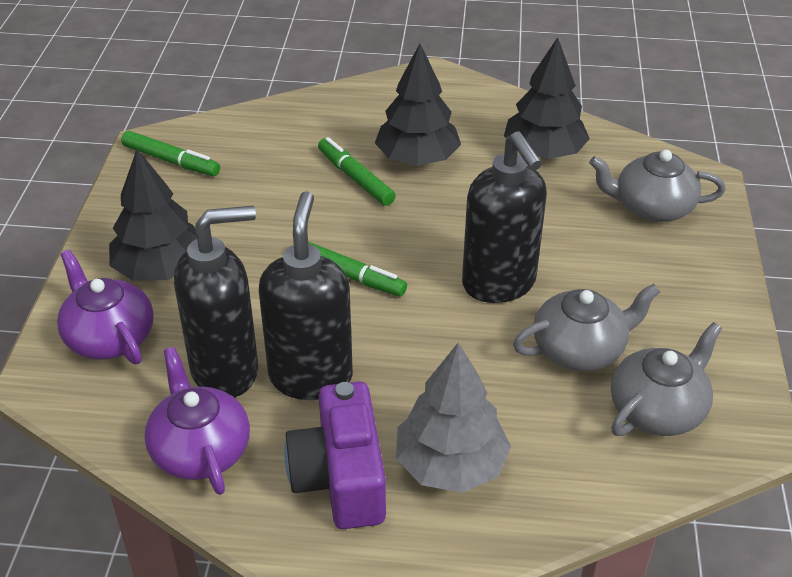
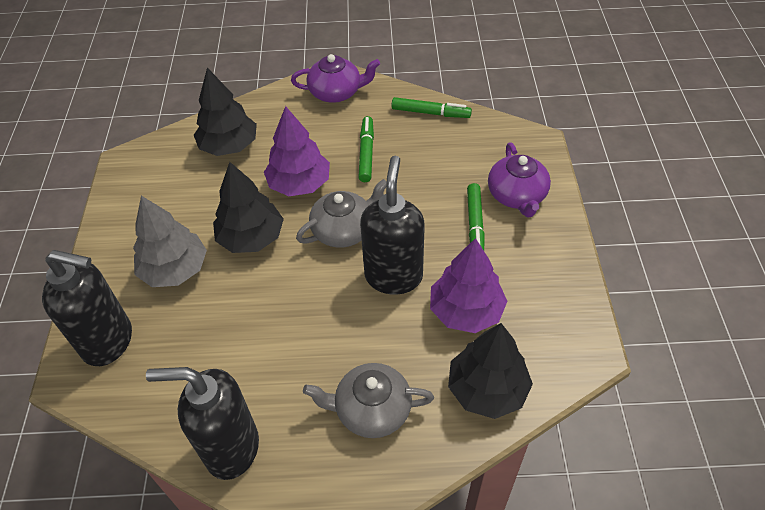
grey teapot: 3 -> 2
purple camera: 1 -> 0
purple tree: 0 -> 2

